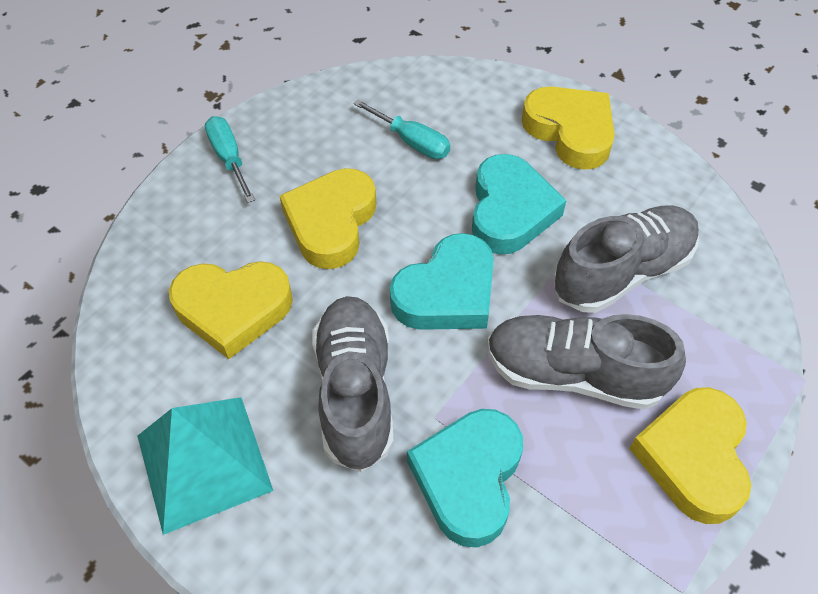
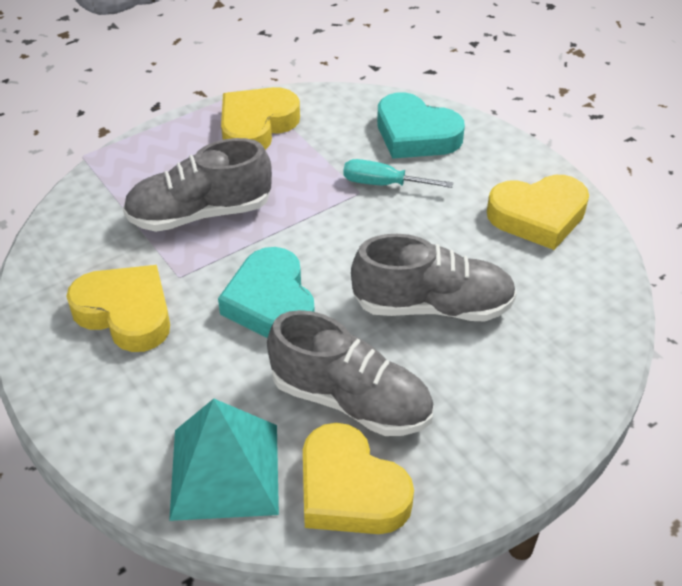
turquoise heart: 3 -> 2
turquoise screwdriver: 2 -> 1

